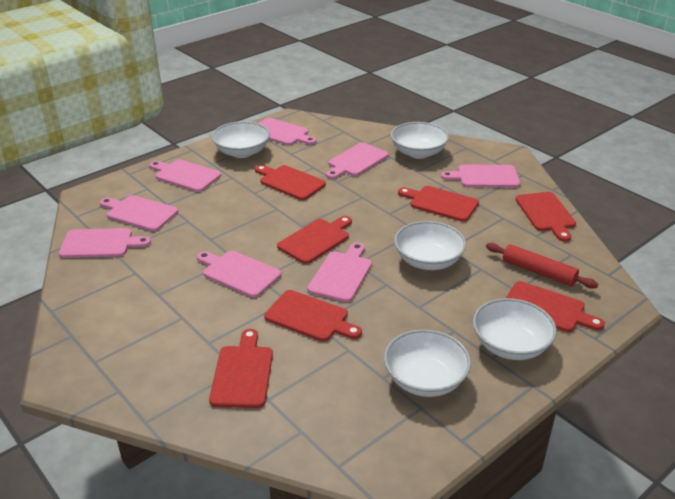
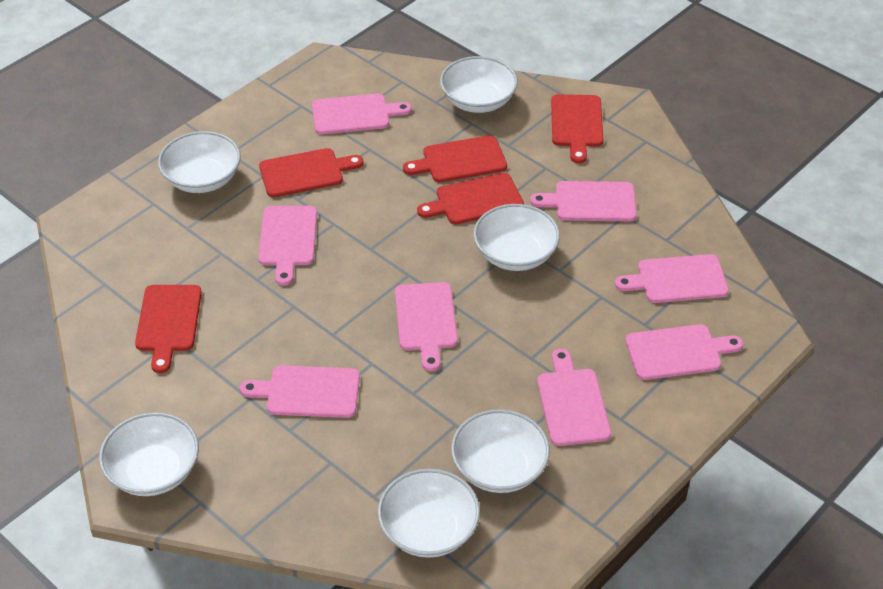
red cutting board: 7 -> 5
red rolling pin: 1 -> 0
white bowl: 5 -> 6

